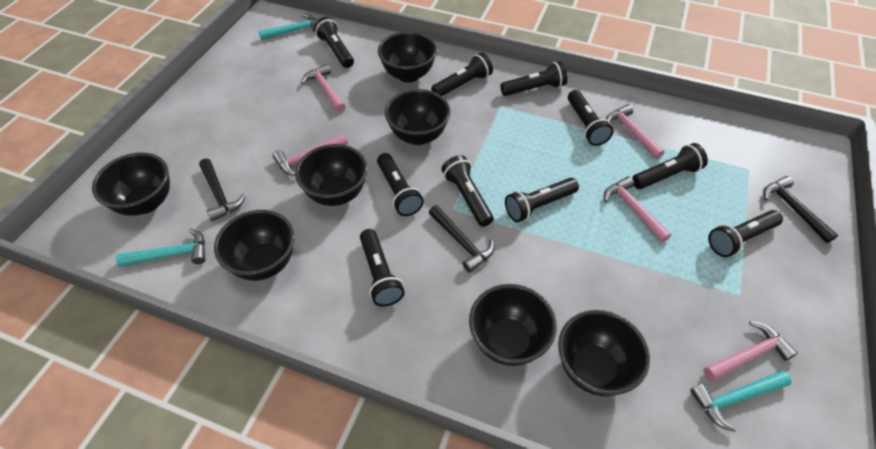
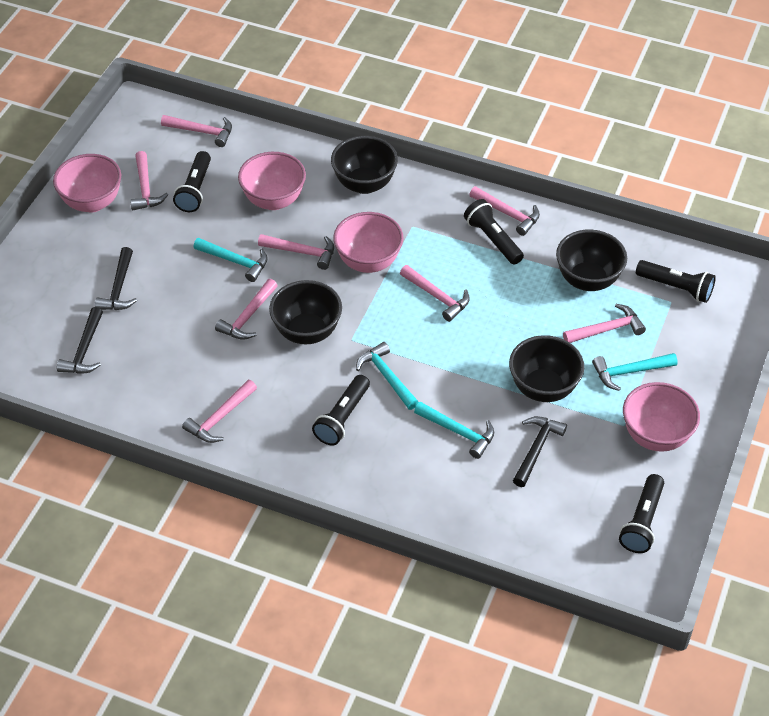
black bowl: 7 -> 4
black flashlight: 10 -> 5
pink bowl: 0 -> 4
pink hammer: 5 -> 8
turquoise hammer: 3 -> 4

